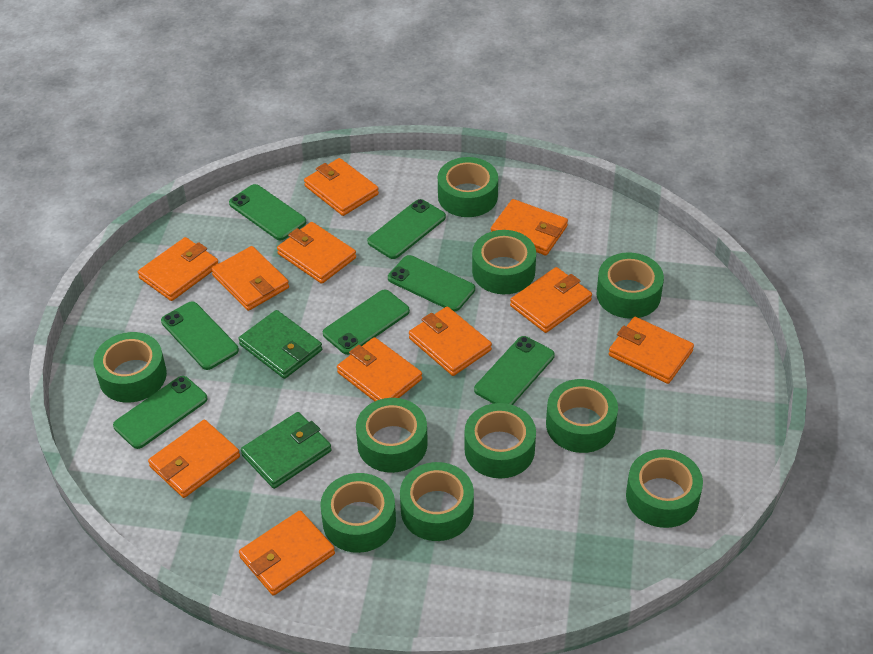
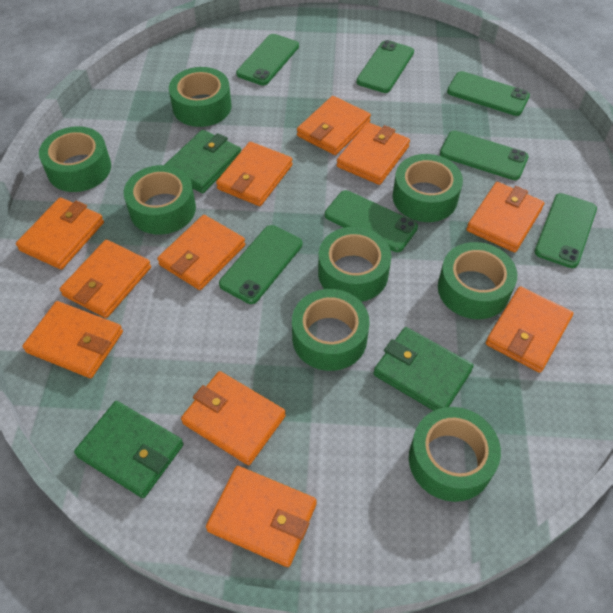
green tape: 10 -> 8
green wallet: 2 -> 3

